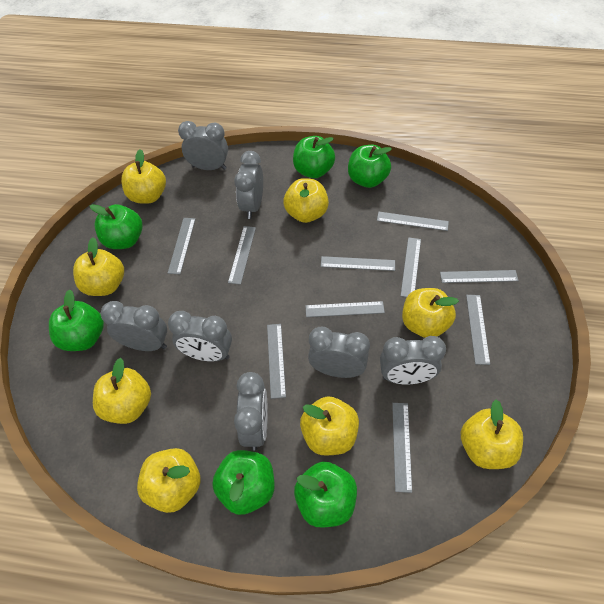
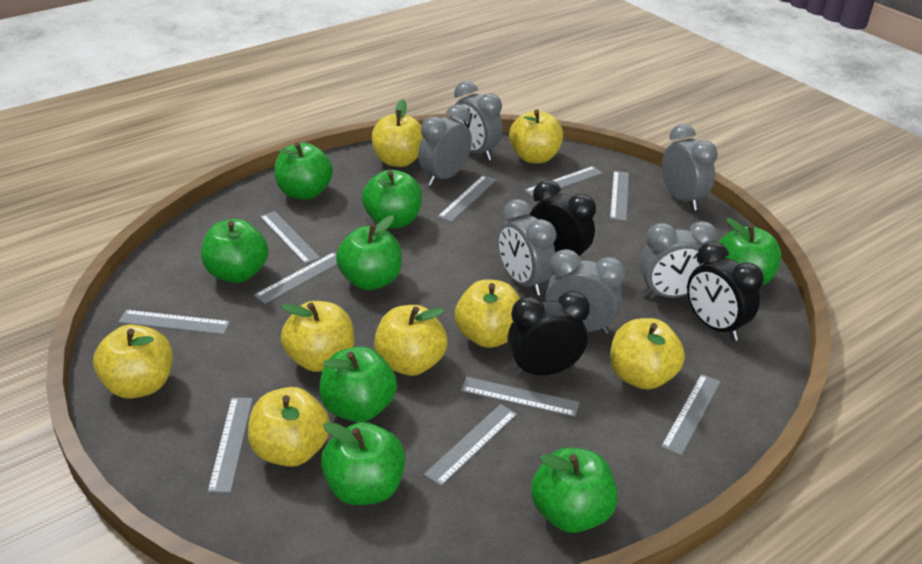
black clock: 0 -> 3
green apple: 6 -> 8
grey clock: 7 -> 6

